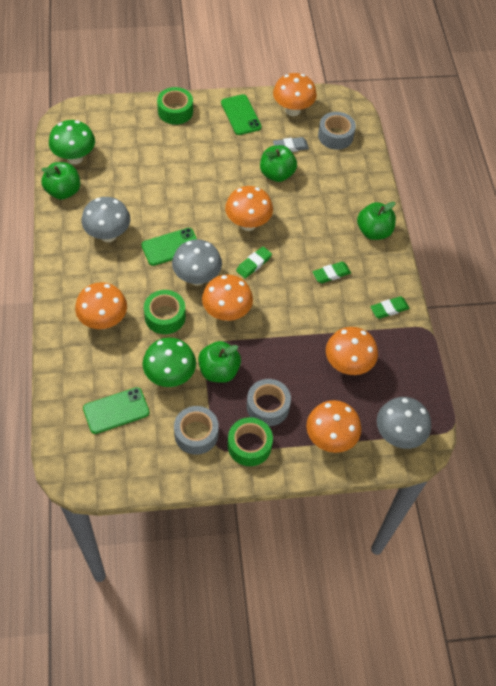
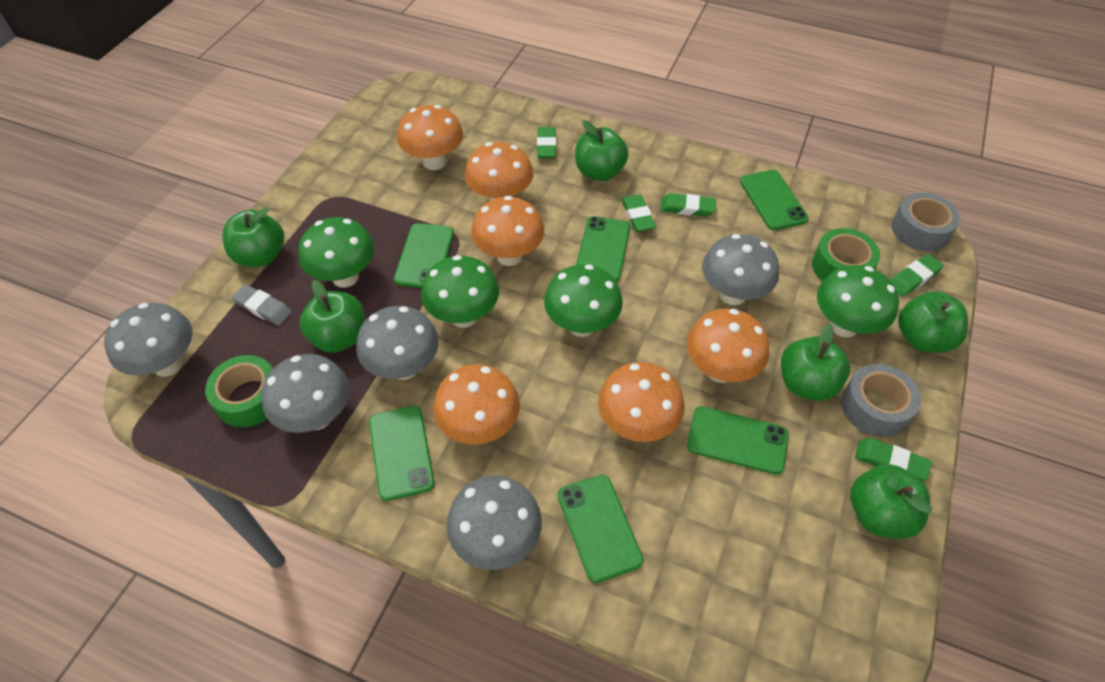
green apple: 4 -> 6
green eraser: 3 -> 5
green mushroom: 2 -> 4
green phone: 3 -> 6
green tape: 3 -> 2
grey mushroom: 3 -> 5
grey tape: 3 -> 2

